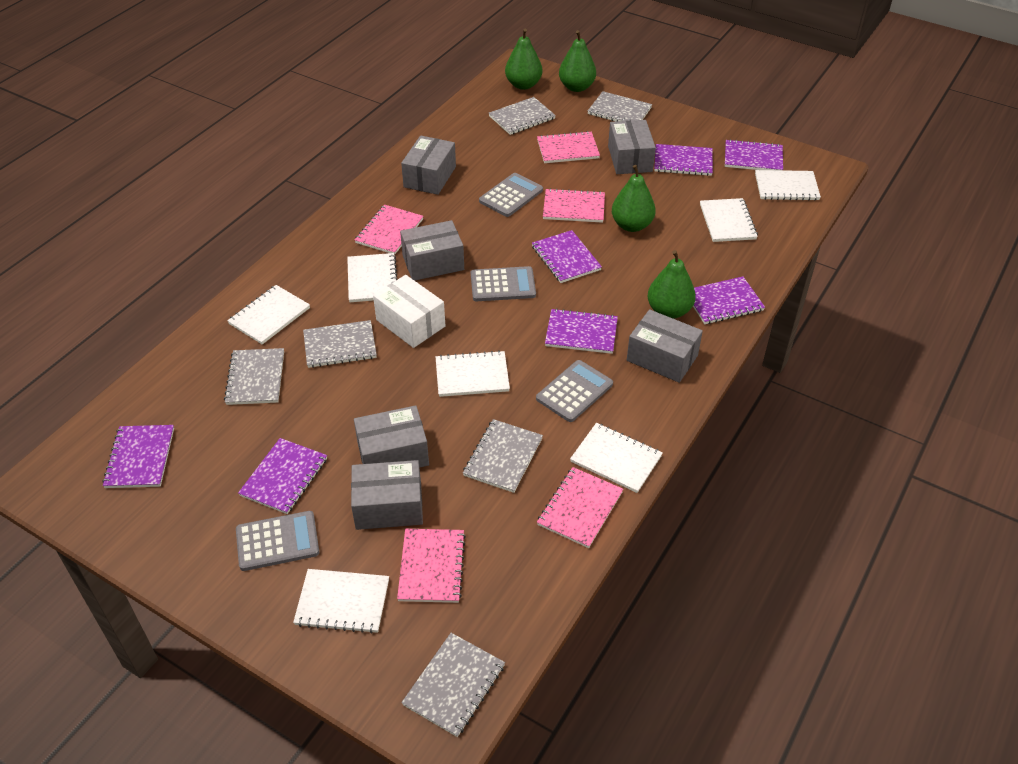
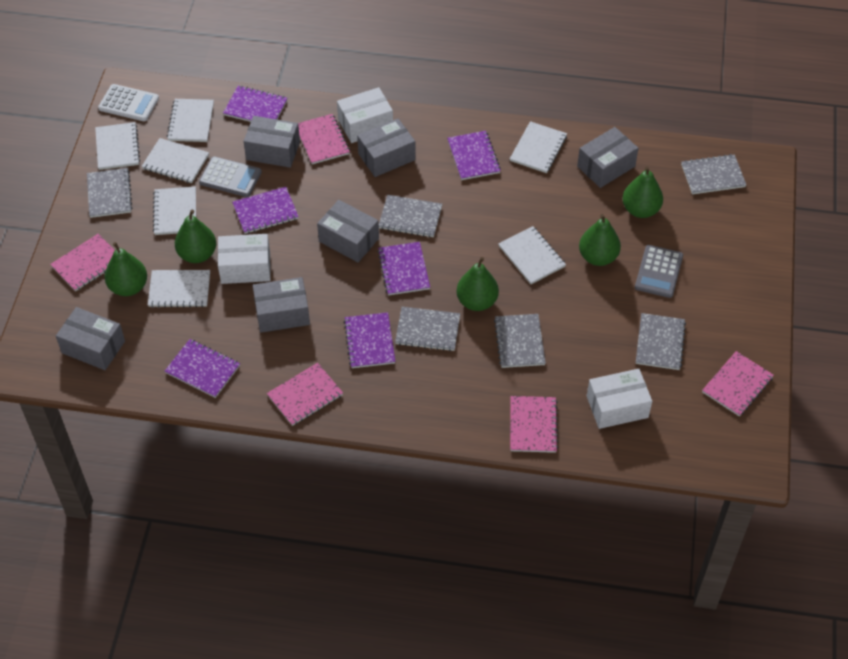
green pear: 4 -> 5
grey calculator: 4 -> 2
purple notebook: 7 -> 6
white box: 1 -> 3
white calculator: 0 -> 1

